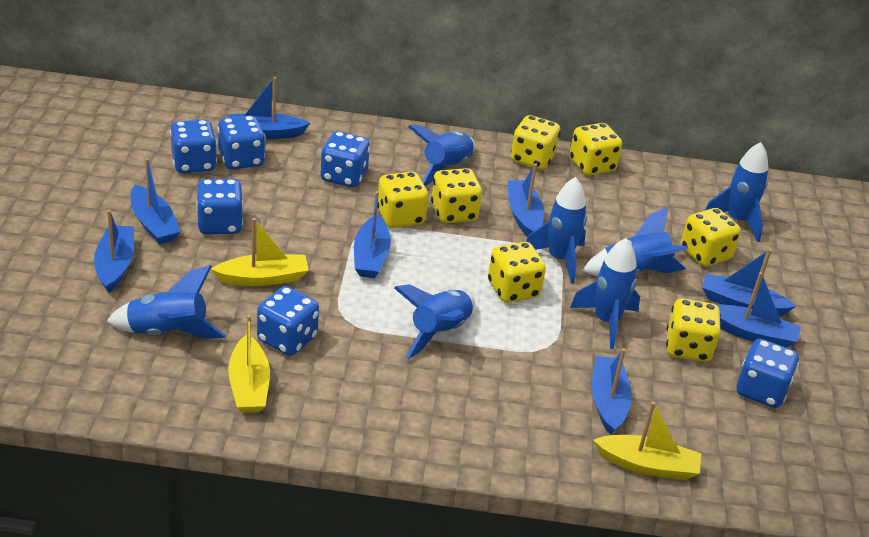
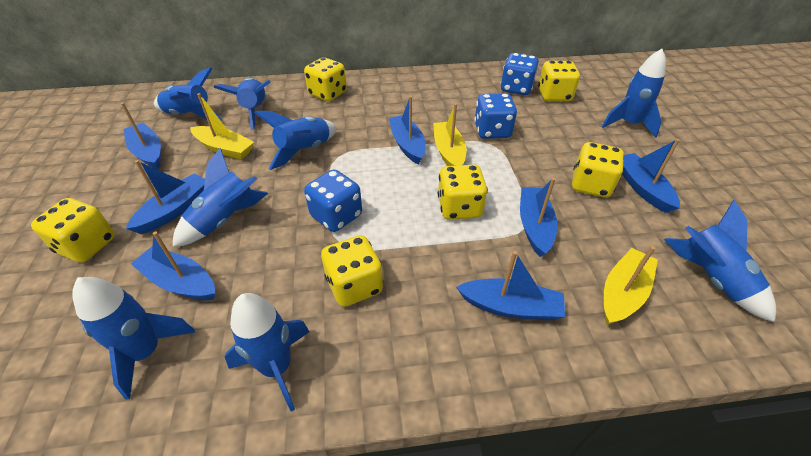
blue boat: 8 -> 7
blue dice: 6 -> 3
blue rocket: 7 -> 8
yellow dice: 7 -> 6

